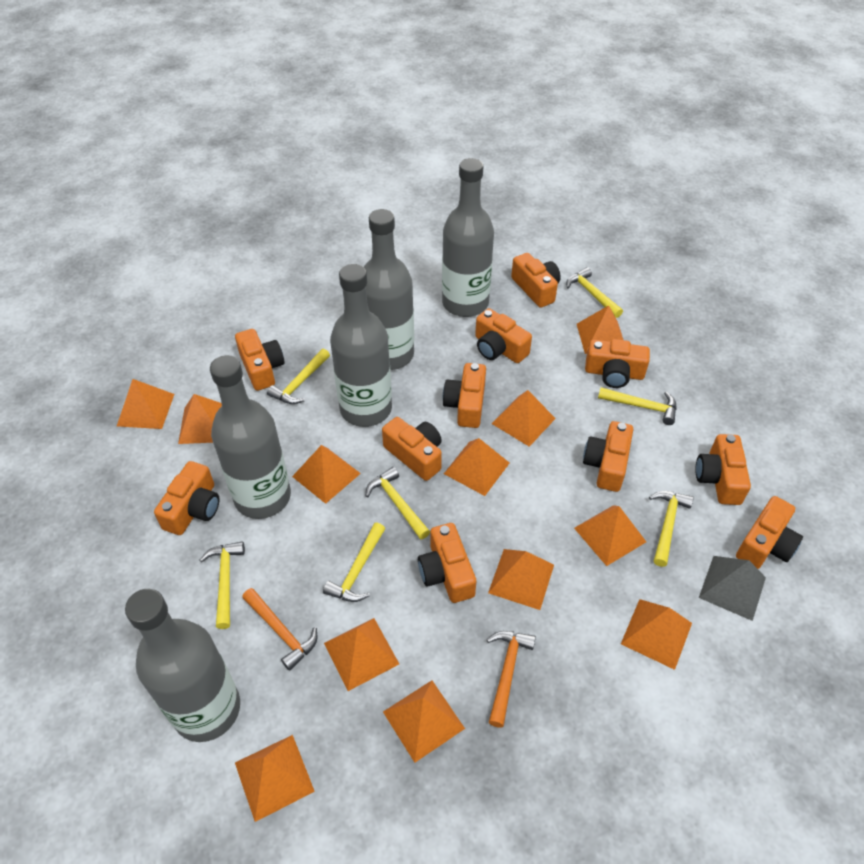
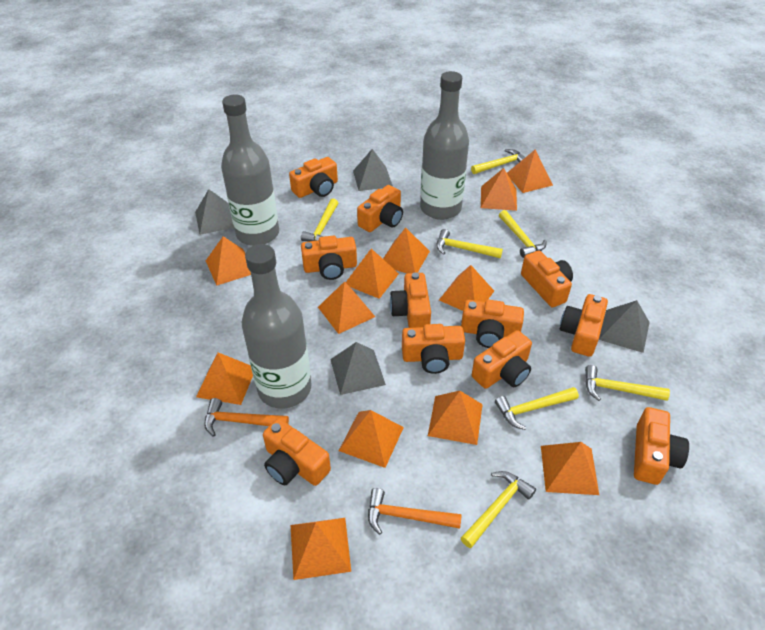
grey bottle: 5 -> 3
grey pyramid: 1 -> 4

